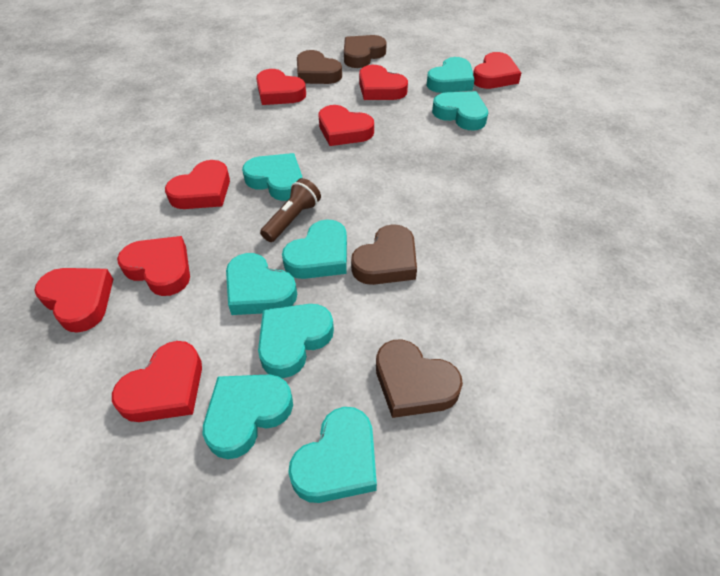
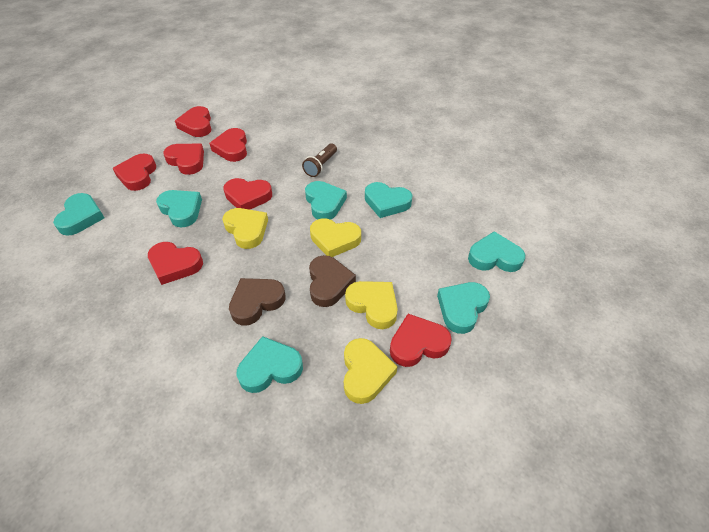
brown heart: 4 -> 2
red heart: 8 -> 7
turquoise heart: 8 -> 7
yellow heart: 0 -> 4

